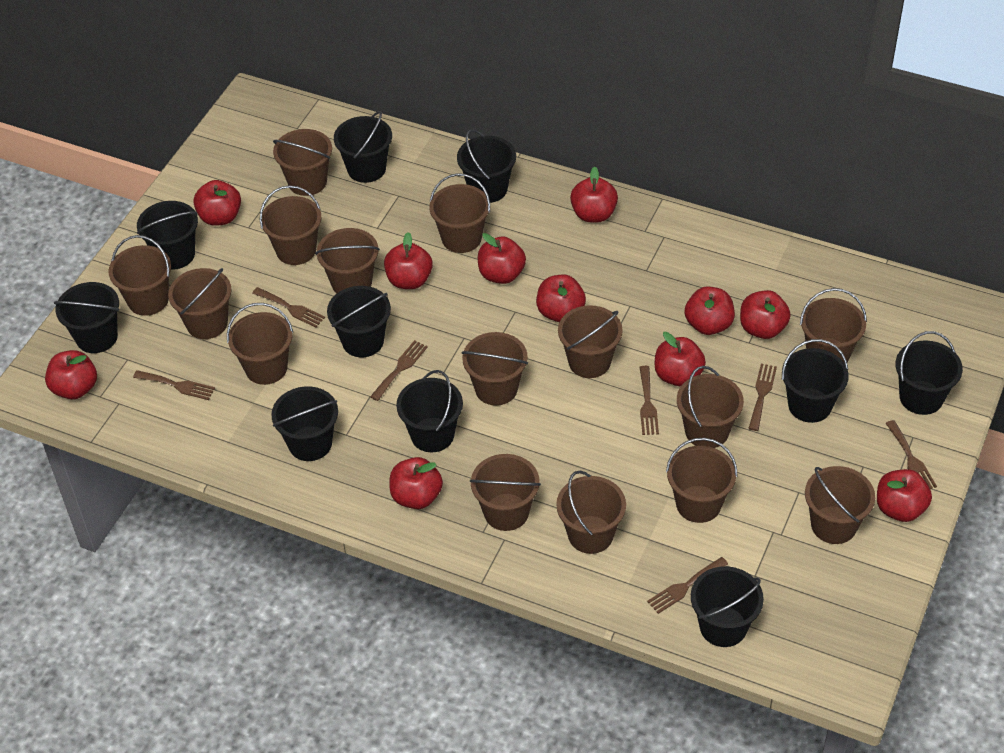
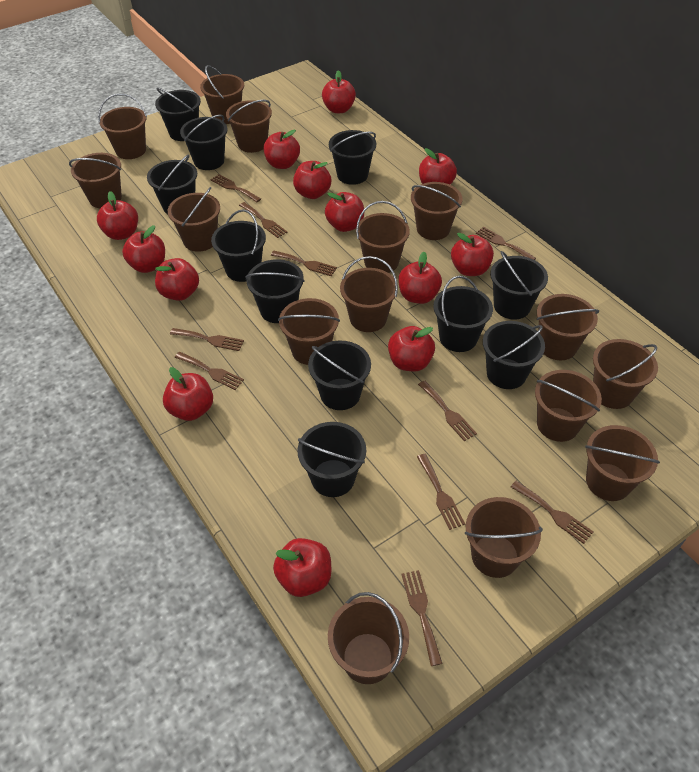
black bucket: 10 -> 11
brown fork: 7 -> 10
red apple: 11 -> 13

